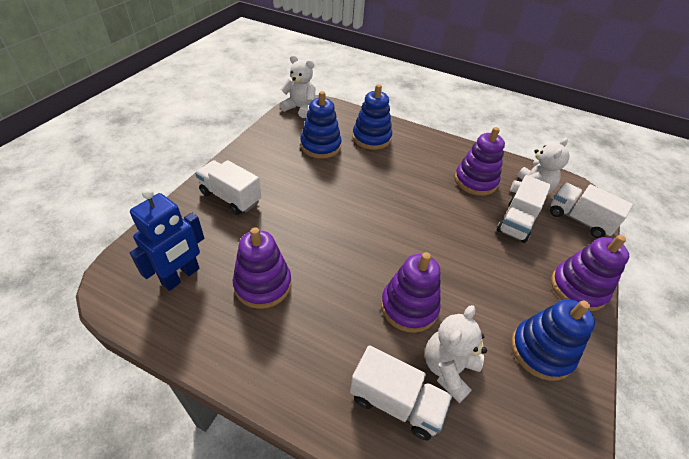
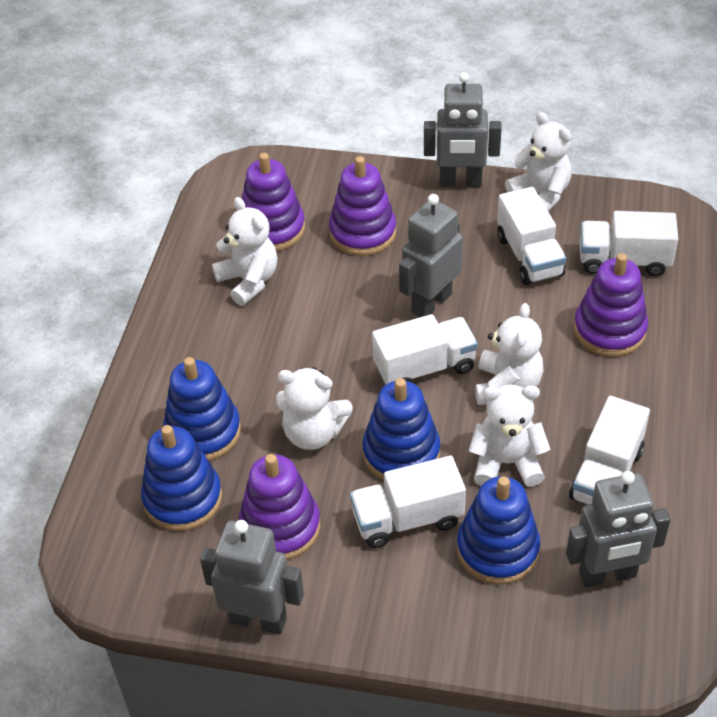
blue robot: 1 -> 0
blue stacking toy: 3 -> 4
grey robot: 0 -> 4
white teddy bear: 3 -> 5
white truck: 4 -> 5

